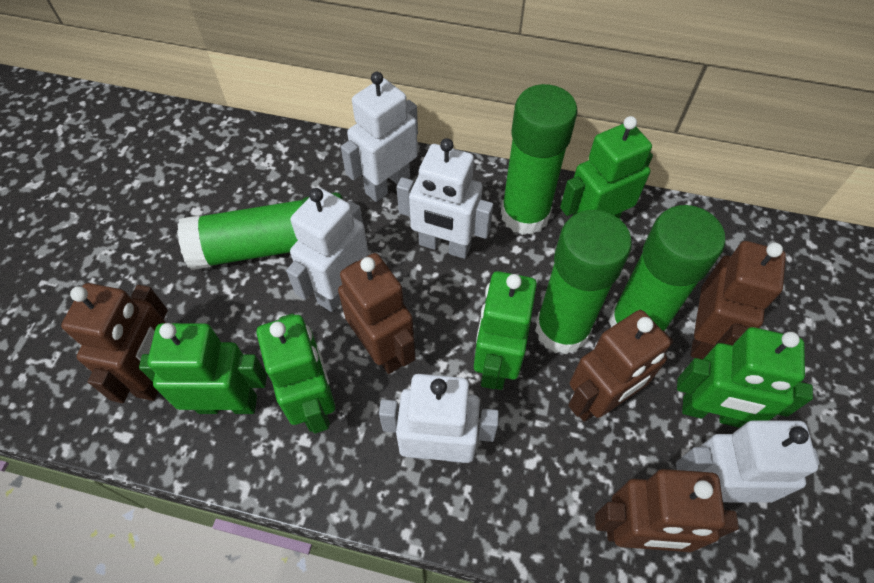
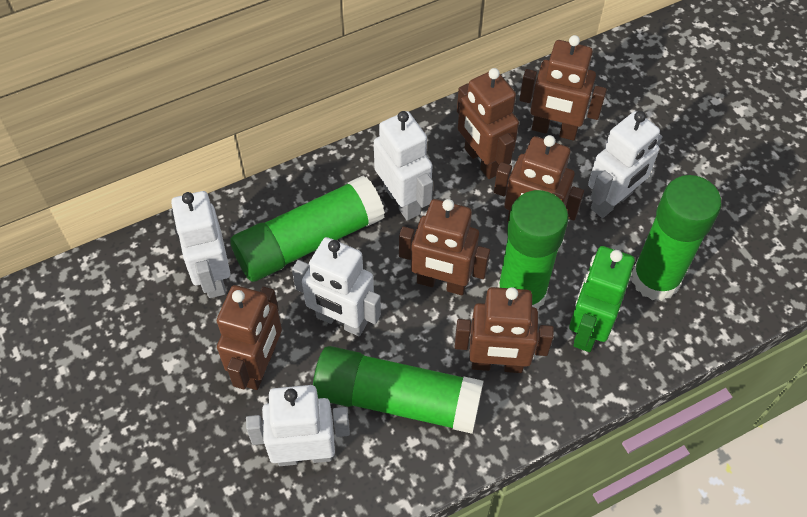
brown robot: 5 -> 6
green robot: 5 -> 1

